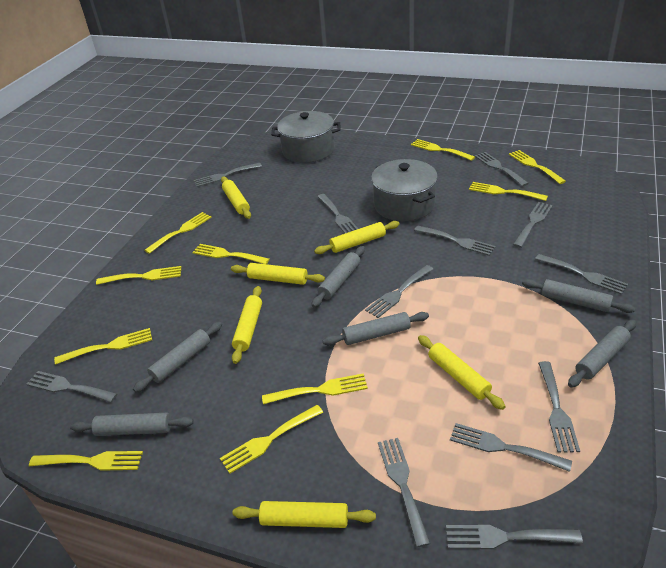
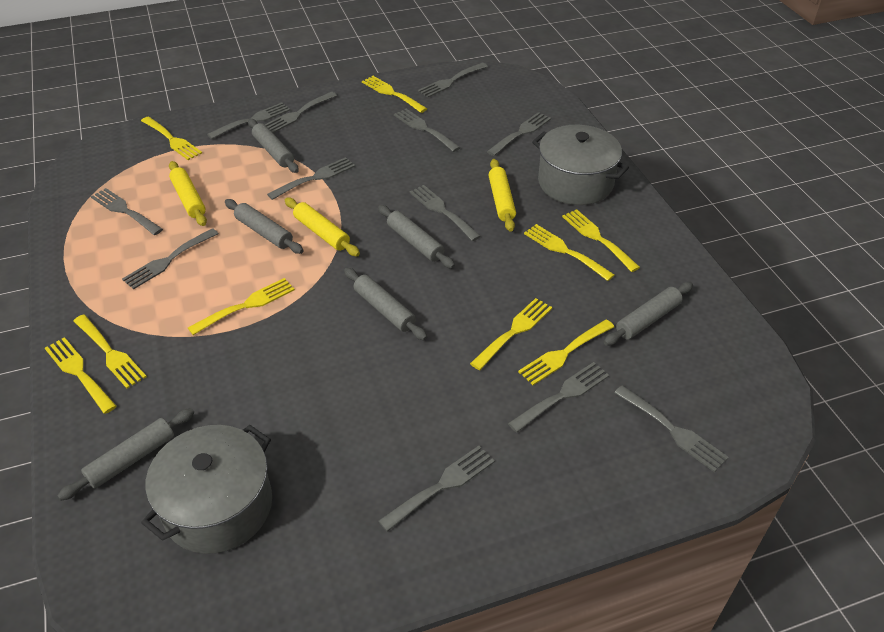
yellow fork: 10 -> 9
yellow rolling pin: 6 -> 3

